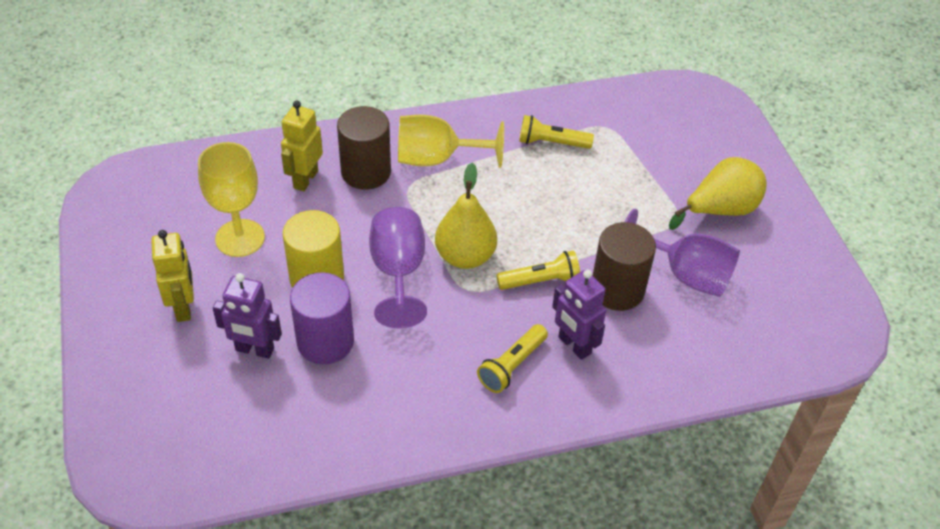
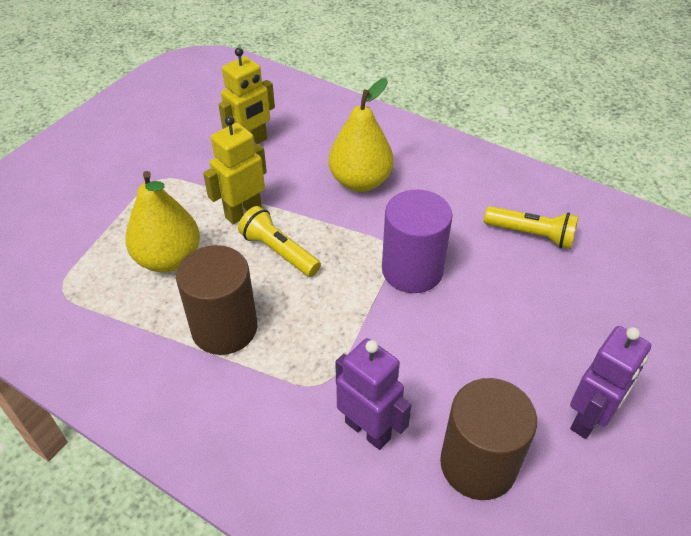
purple goblet: 2 -> 0
yellow cylinder: 1 -> 0
yellow flashlight: 3 -> 2
yellow goblet: 2 -> 0

